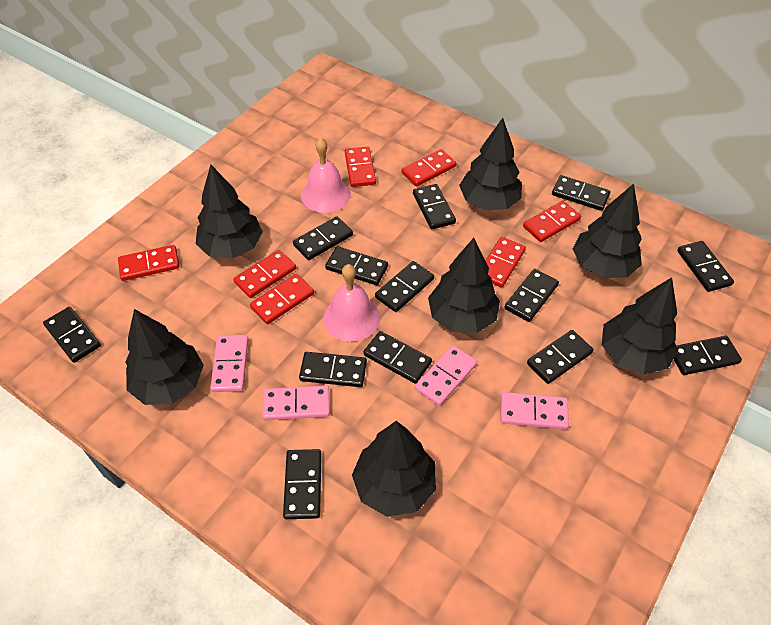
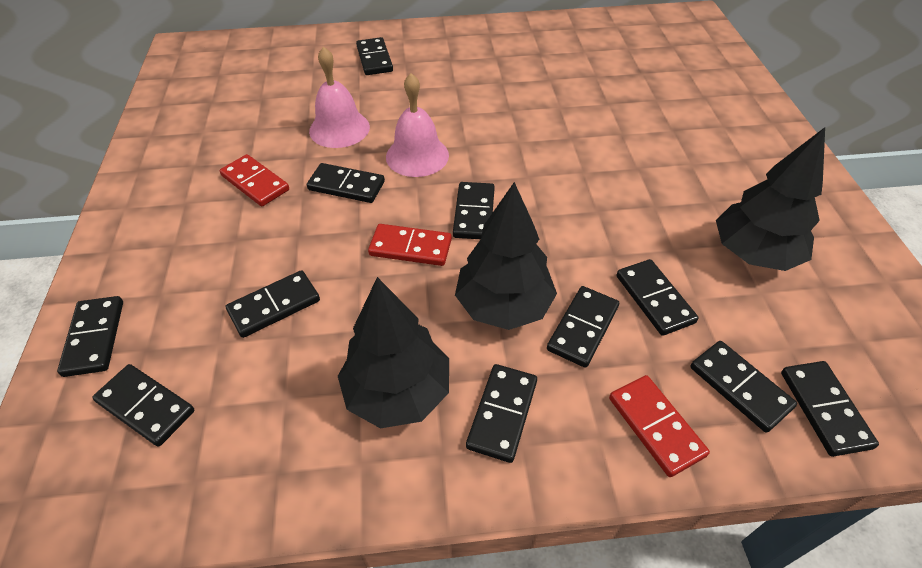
black domino: 13 -> 11
black tree: 7 -> 3
pink domino: 4 -> 0
red domino: 7 -> 3

